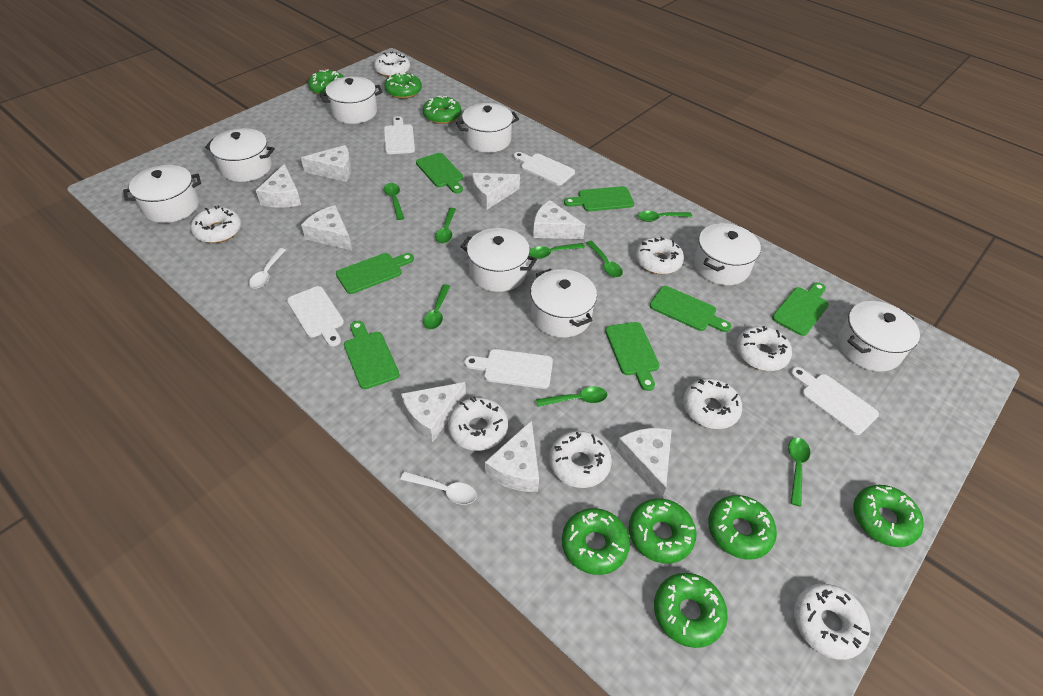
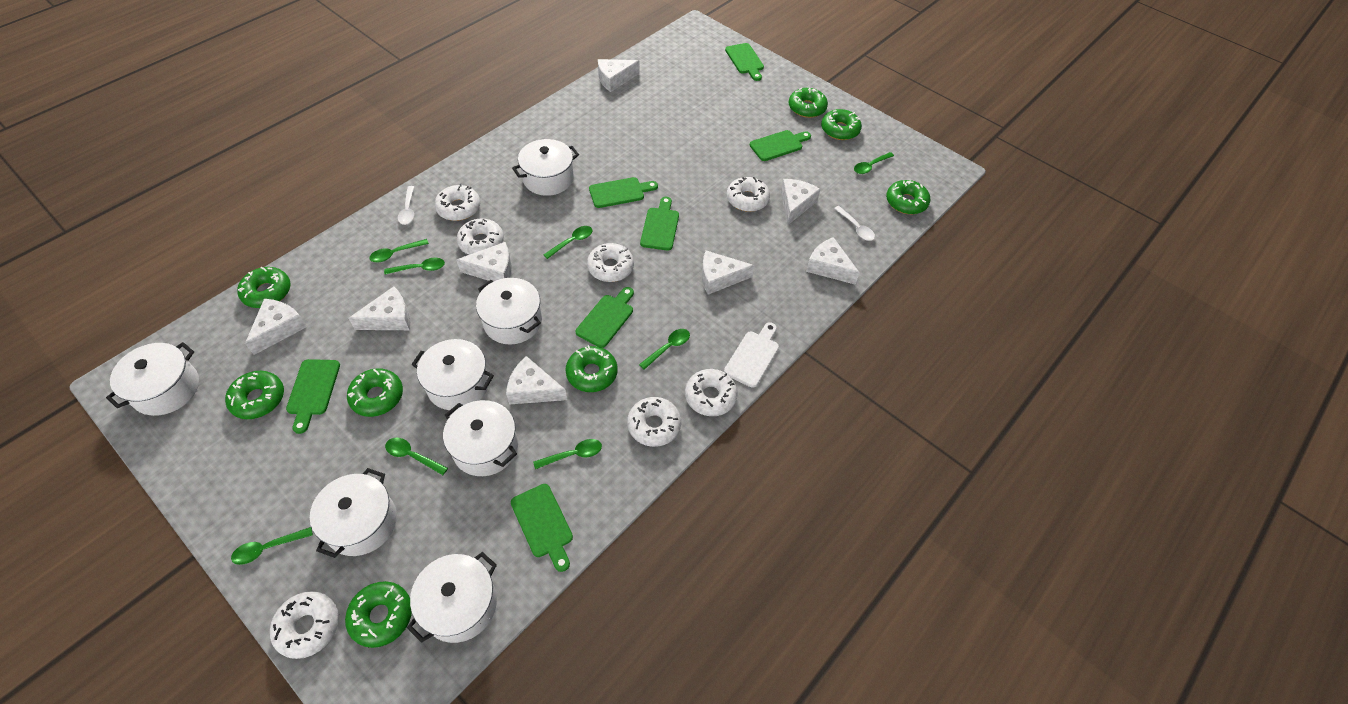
white cutting board: 5 -> 1
white donut: 8 -> 7
white pot: 8 -> 7

